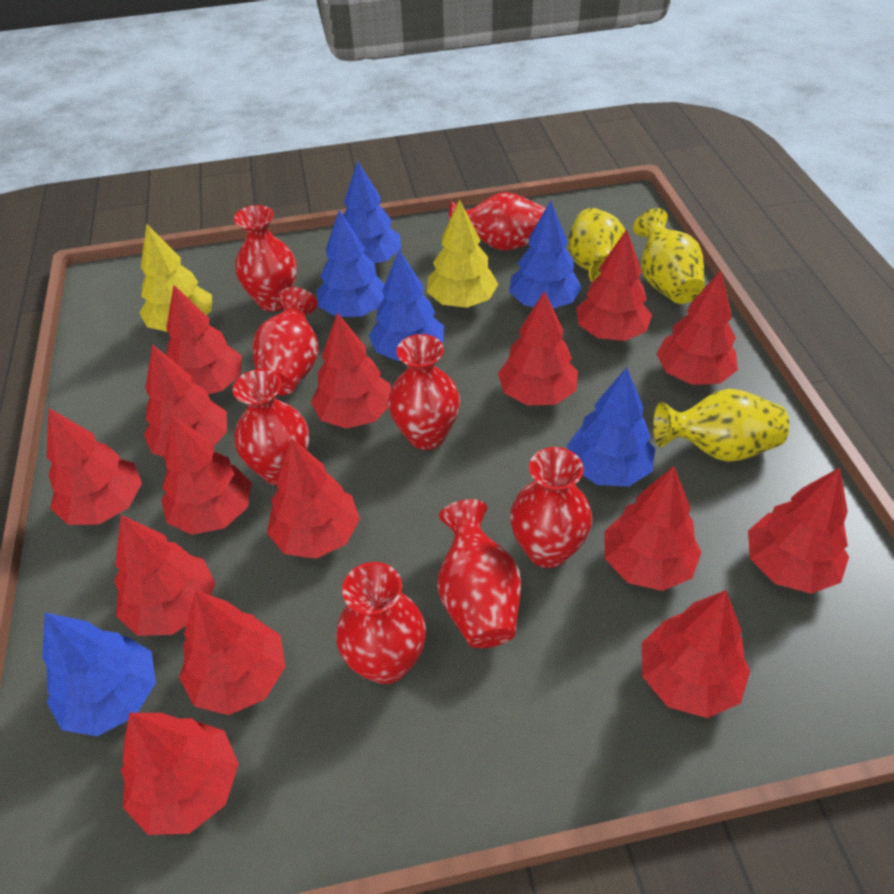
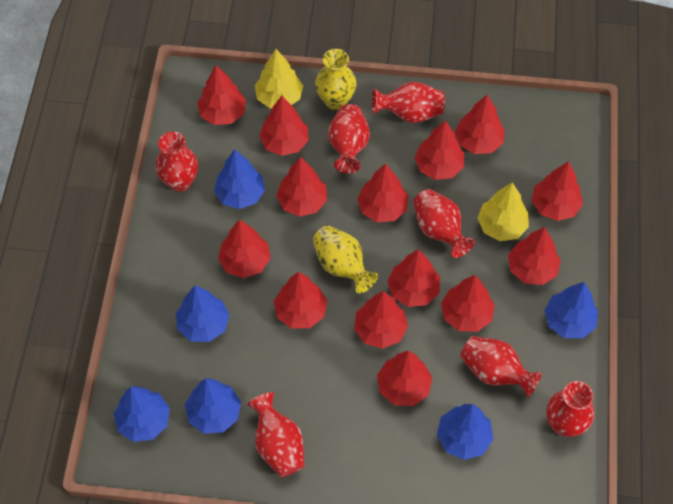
red tree: 15 -> 14
red vase: 8 -> 7
yellow vase: 3 -> 2

